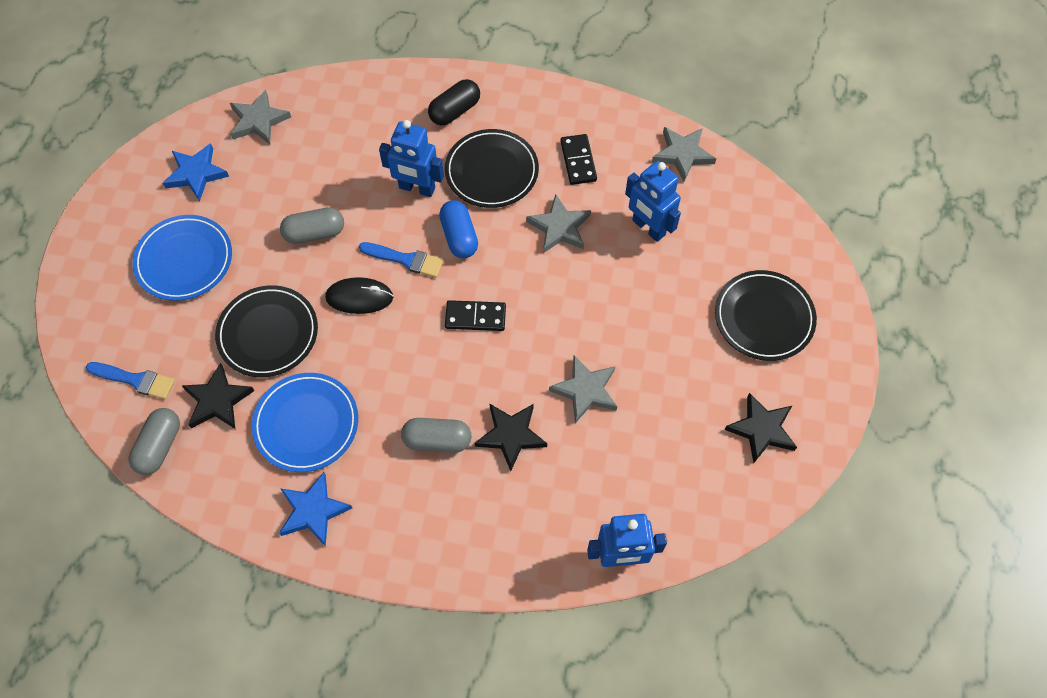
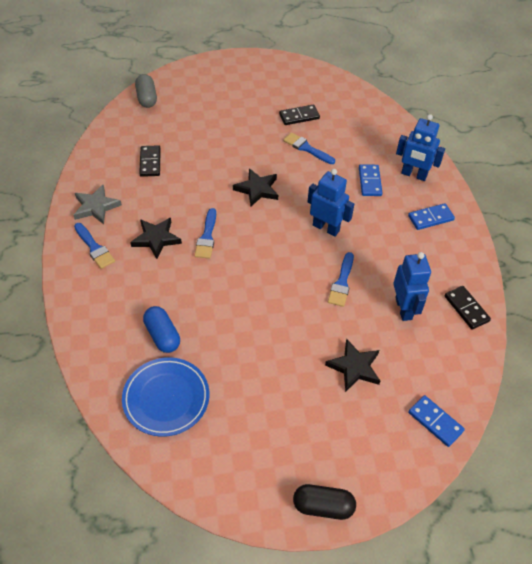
black domino: 2 -> 3
black mouse: 1 -> 0
black plate: 3 -> 0
blue brush: 2 -> 4
blue domino: 0 -> 3
blue plate: 2 -> 1
blue star: 2 -> 0
grey capsule: 3 -> 1
grey star: 4 -> 1

